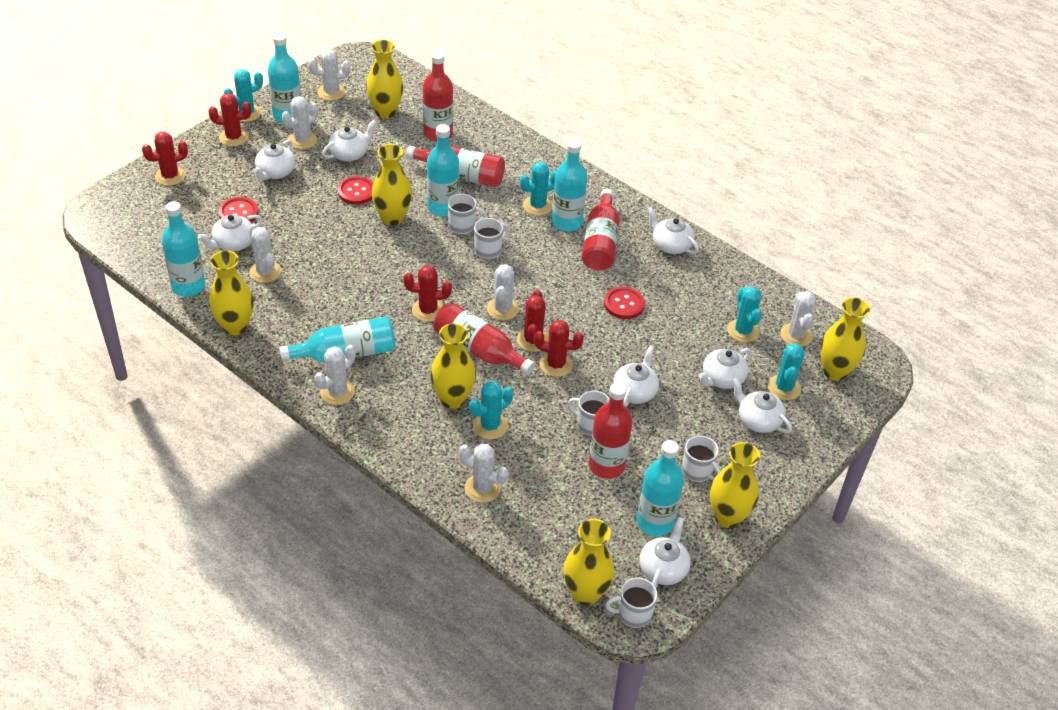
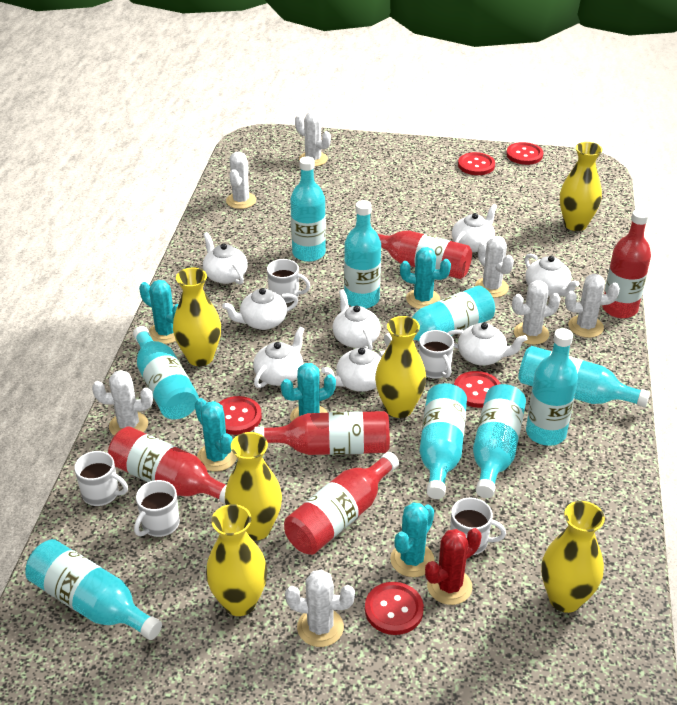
red button: 3 -> 5
red cactus: 5 -> 1
turquoise bottle: 6 -> 9
yellow vase: 7 -> 6

